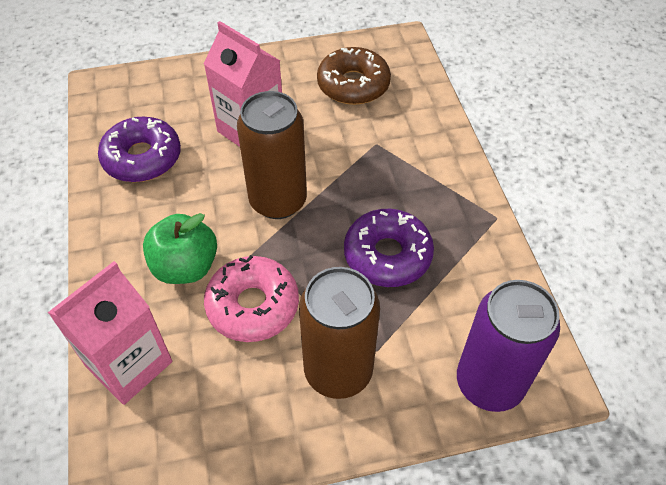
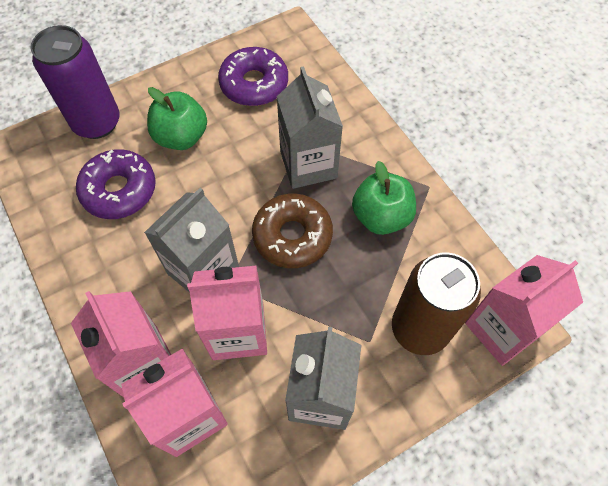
brown can: 2 -> 1
green apple: 1 -> 2
grey carton: 0 -> 3
pink carton: 2 -> 4
pink donut: 1 -> 0

